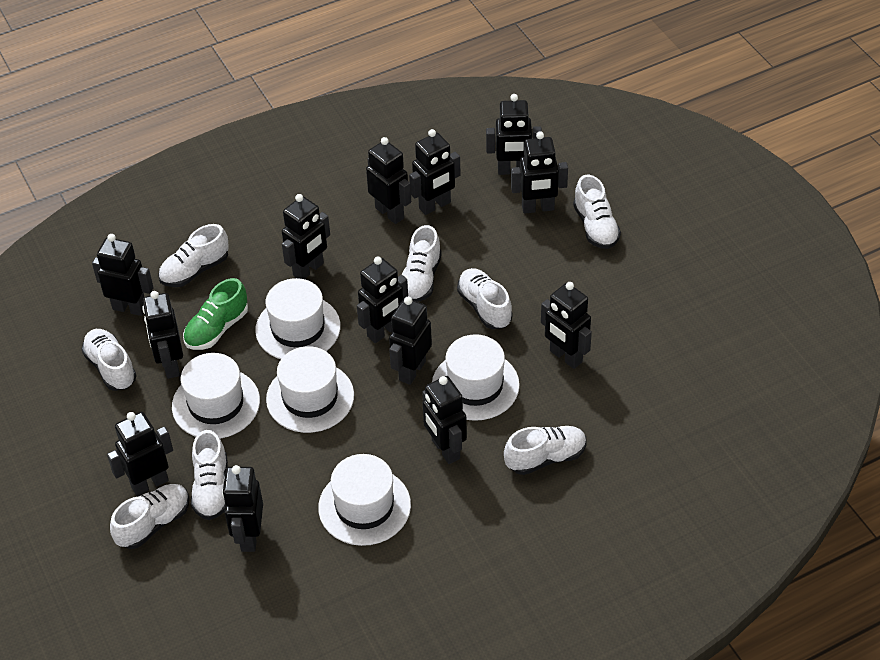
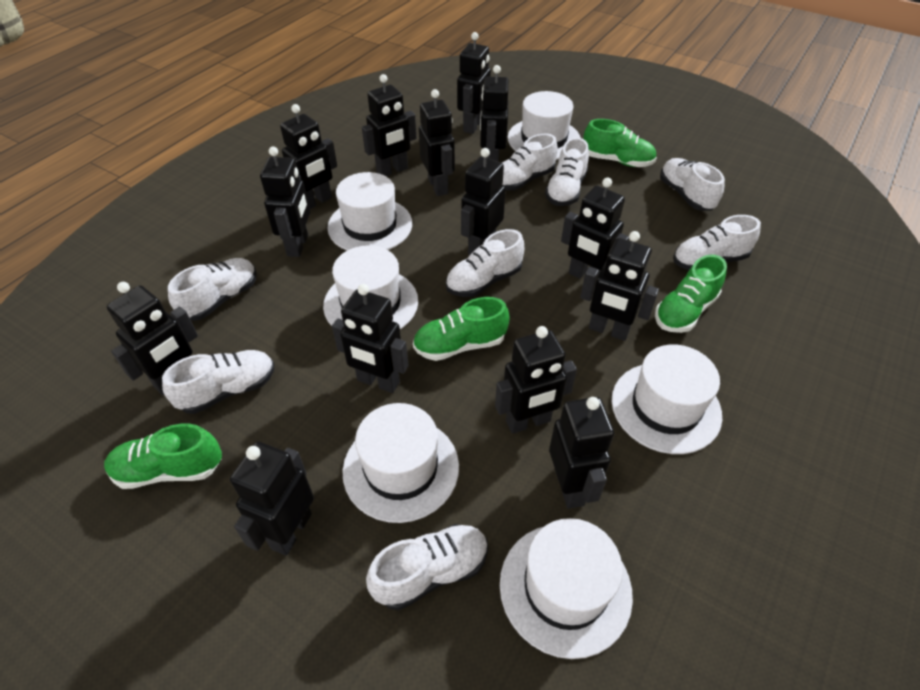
black robot: 13 -> 14
green shoe: 1 -> 4
white hat: 5 -> 6

